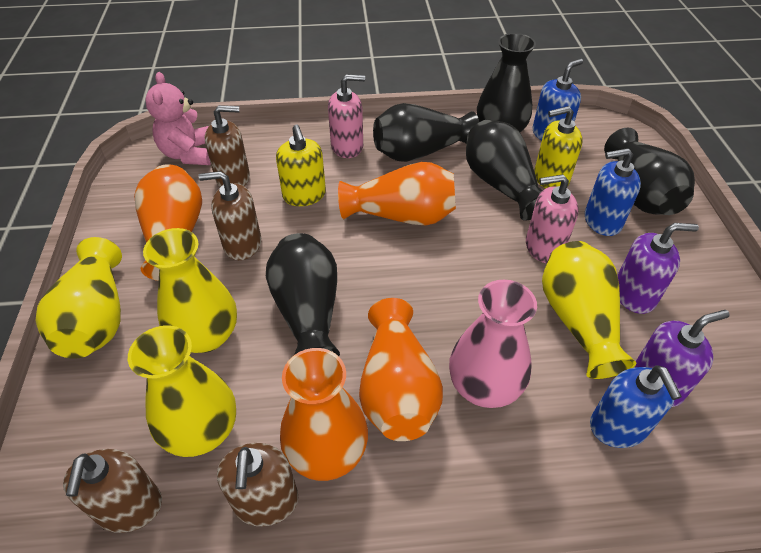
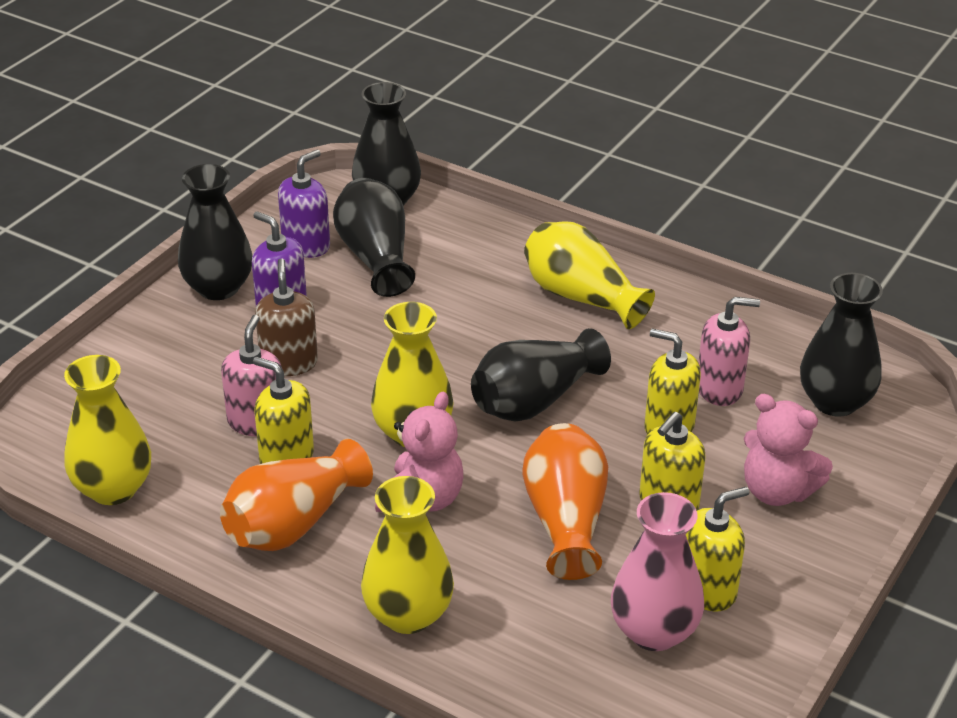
blue soap dispenser: 3 -> 0
brown soap dispenser: 4 -> 1
orange vase: 4 -> 2
pink teddy bear: 1 -> 2
yellow soap dispenser: 2 -> 4

